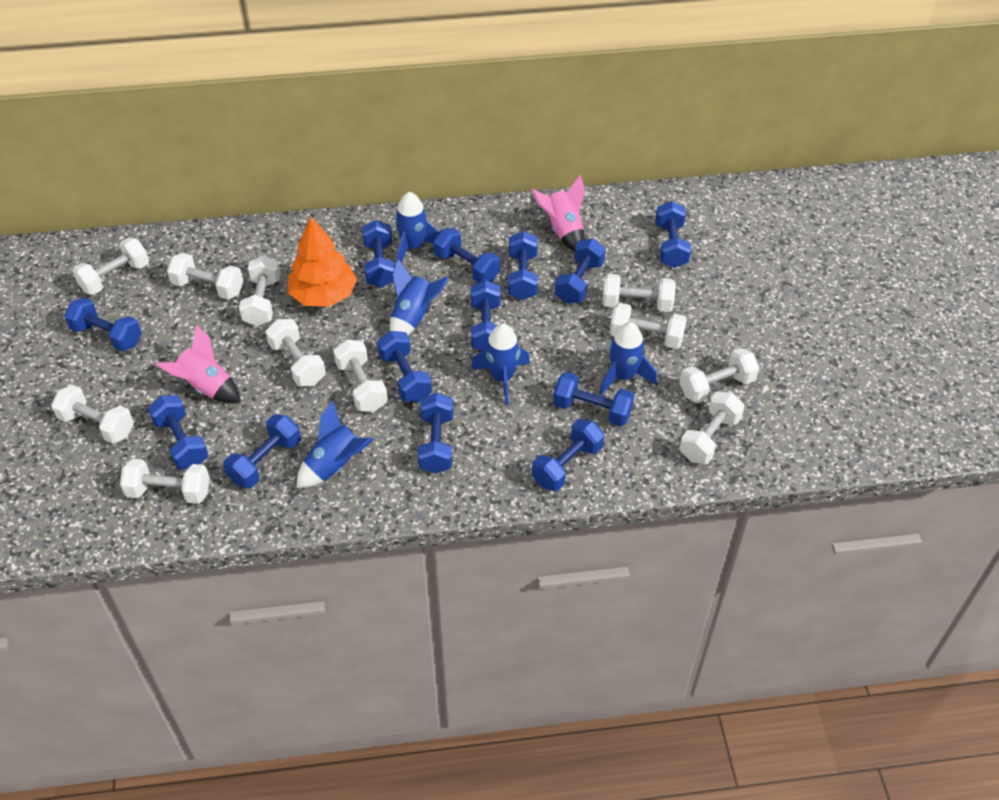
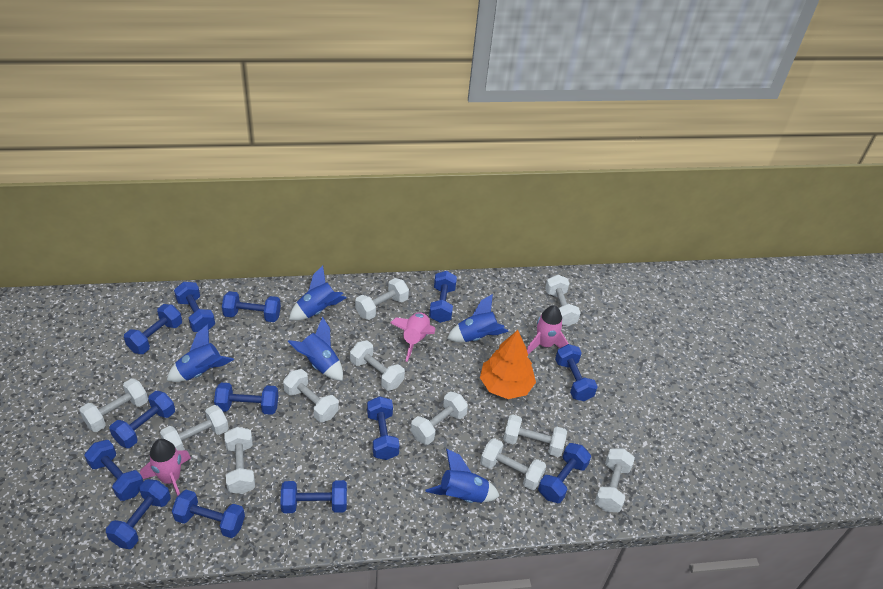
pink rocket: 2 -> 3

